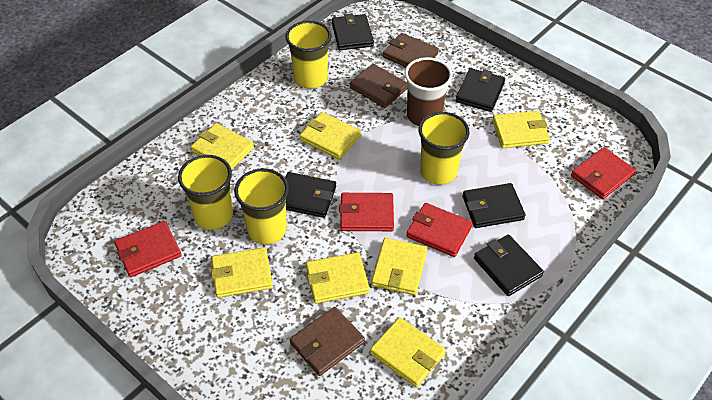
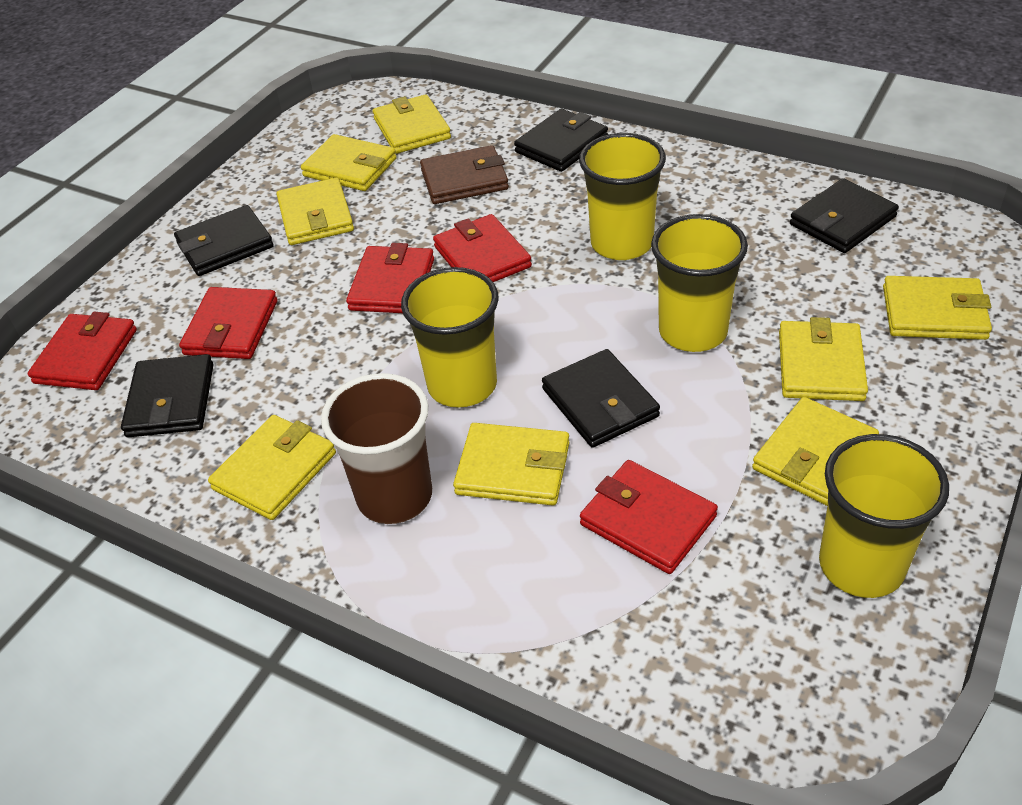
brown wallet: 3 -> 1
red wallet: 4 -> 5
yellow wallet: 7 -> 8

